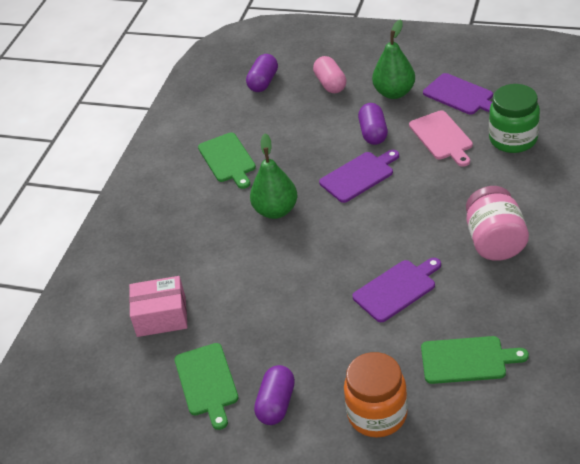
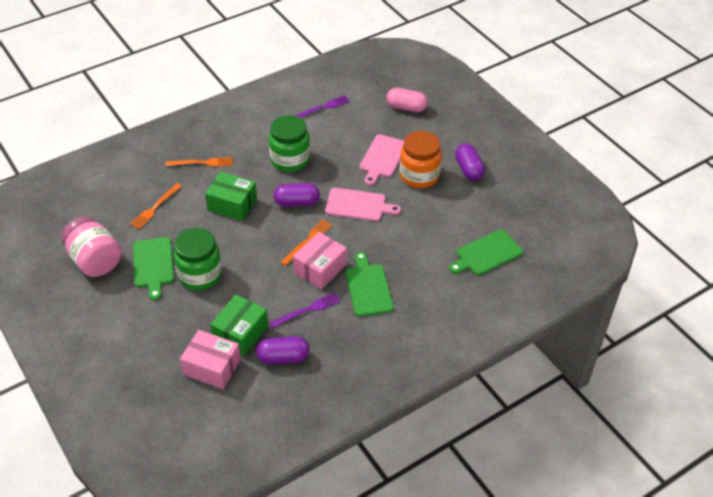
green box: 0 -> 2
green jar: 1 -> 2
green pear: 2 -> 0
orange fork: 0 -> 3
pink box: 1 -> 2
pink cutting board: 1 -> 2
purple cutting board: 3 -> 0
purple fork: 0 -> 2

